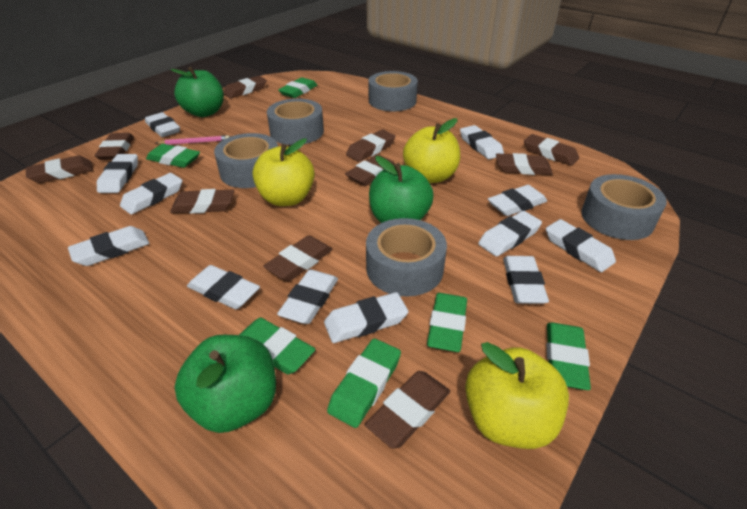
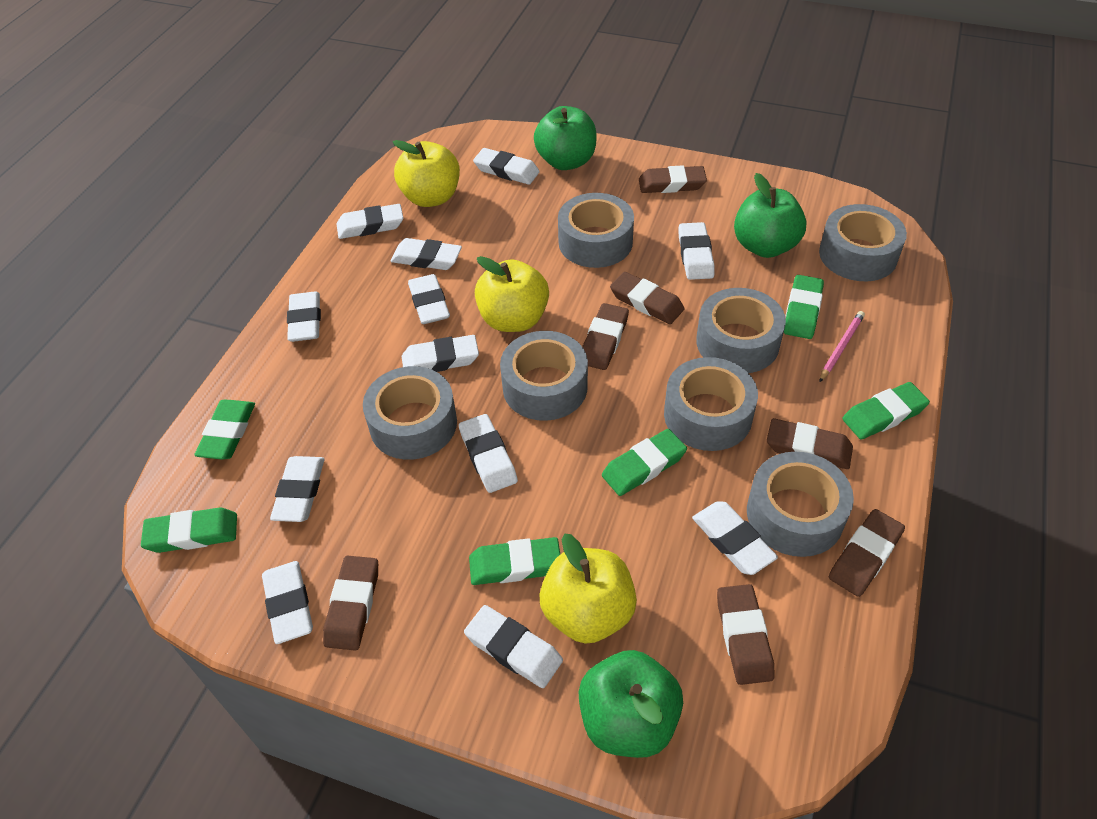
brown eraser: 10 -> 7
grey tape: 5 -> 7

